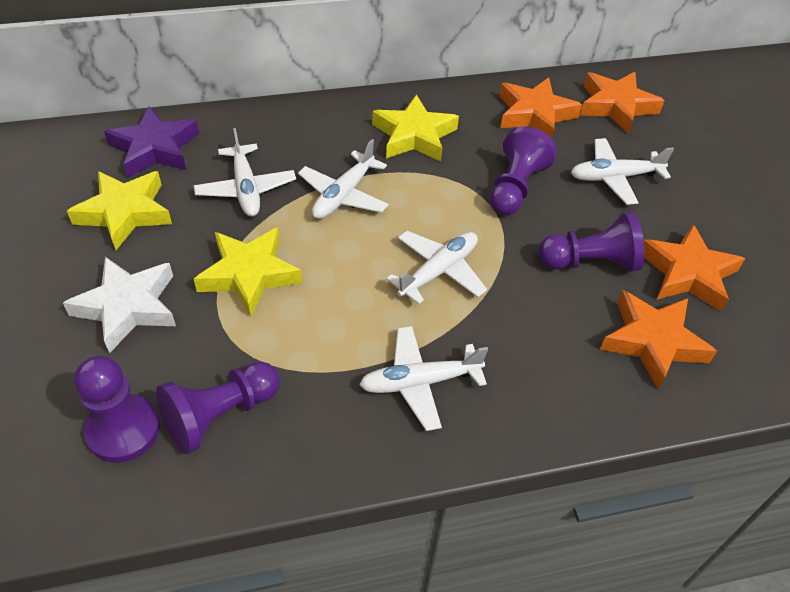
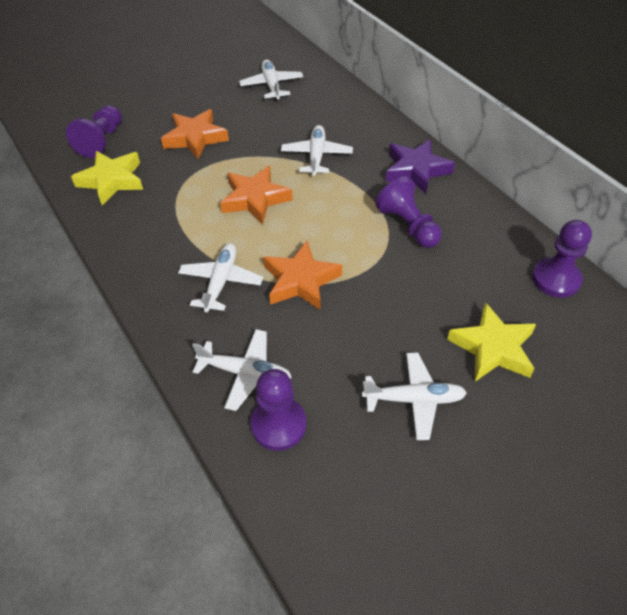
orange star: 4 -> 3
white star: 1 -> 0
yellow star: 3 -> 2

